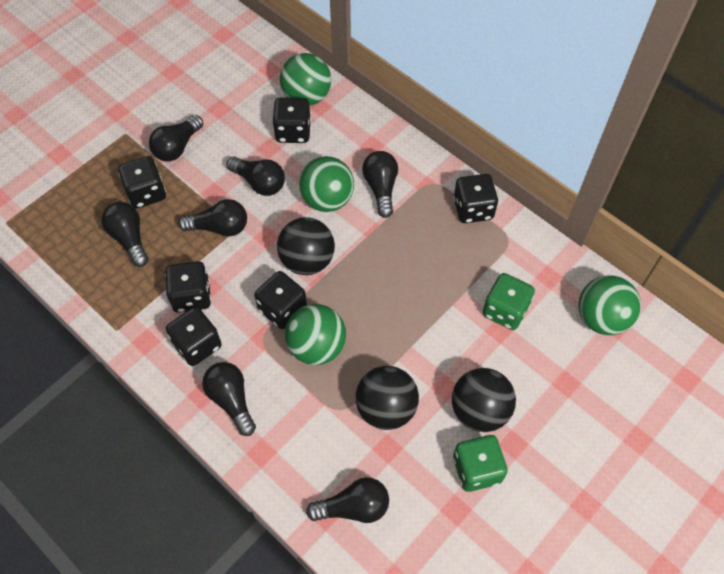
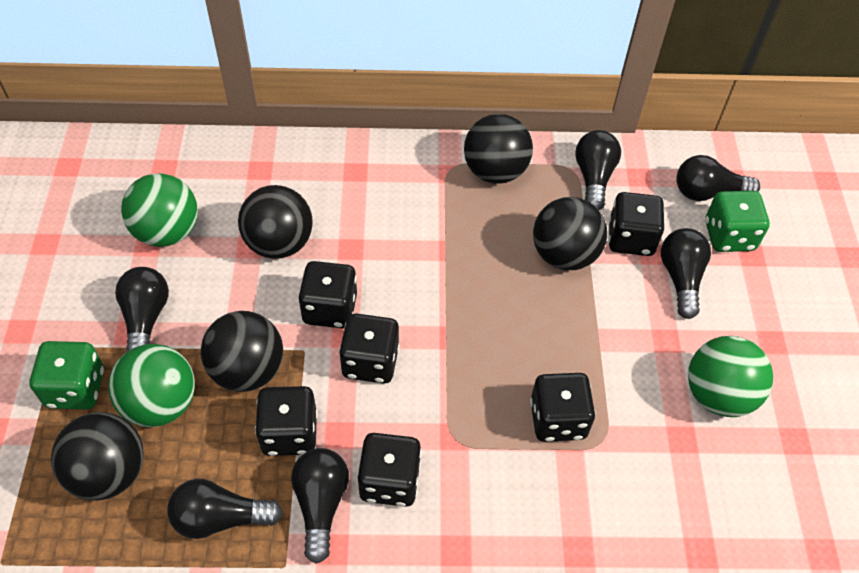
black ball: 3 -> 5
black light bulb: 7 -> 6
green ball: 4 -> 3

